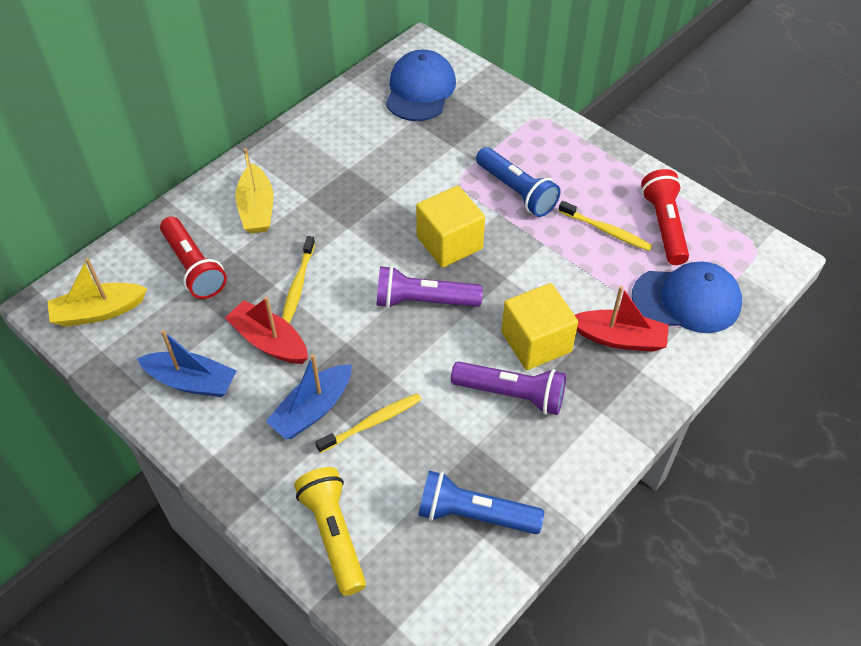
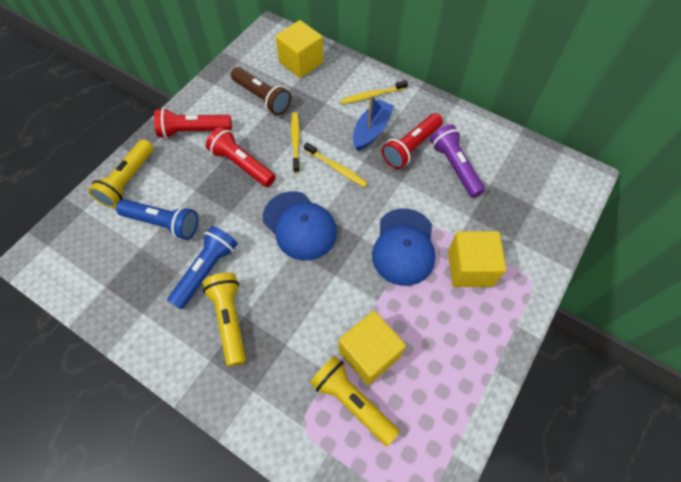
blue boat: 2 -> 1
brown flashlight: 0 -> 1
purple flashlight: 2 -> 1
red boat: 2 -> 0
red flashlight: 2 -> 3
yellow boat: 2 -> 0
yellow cube: 2 -> 3
yellow flashlight: 1 -> 3

